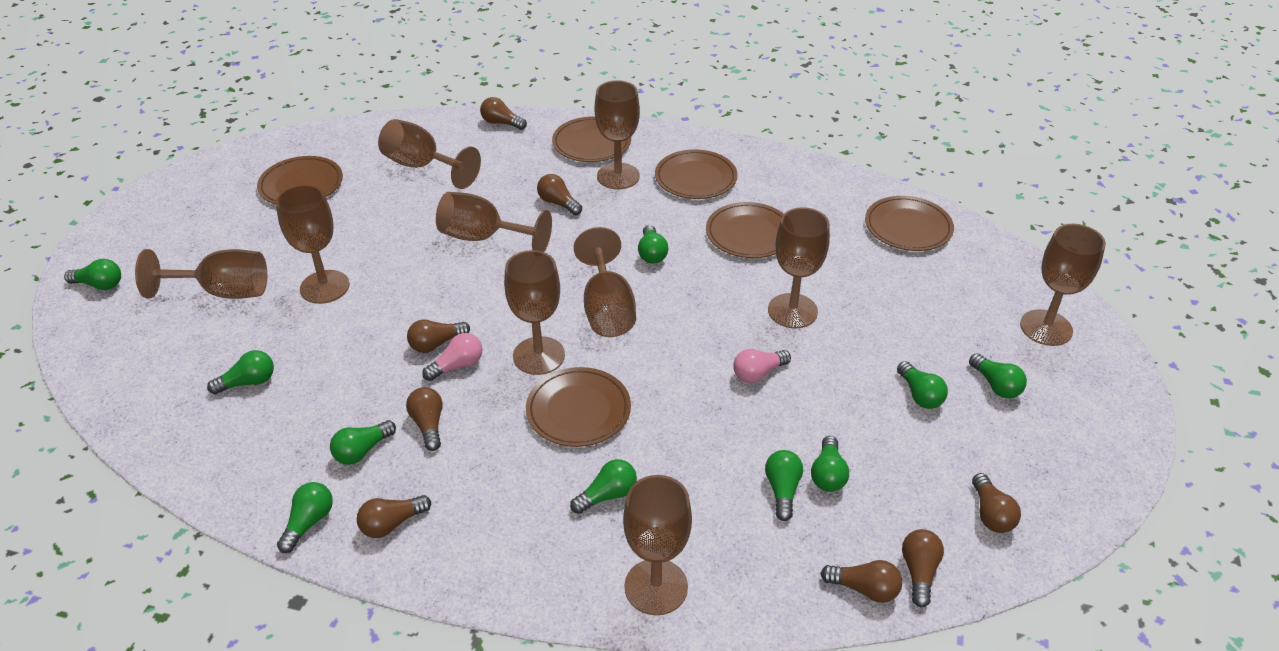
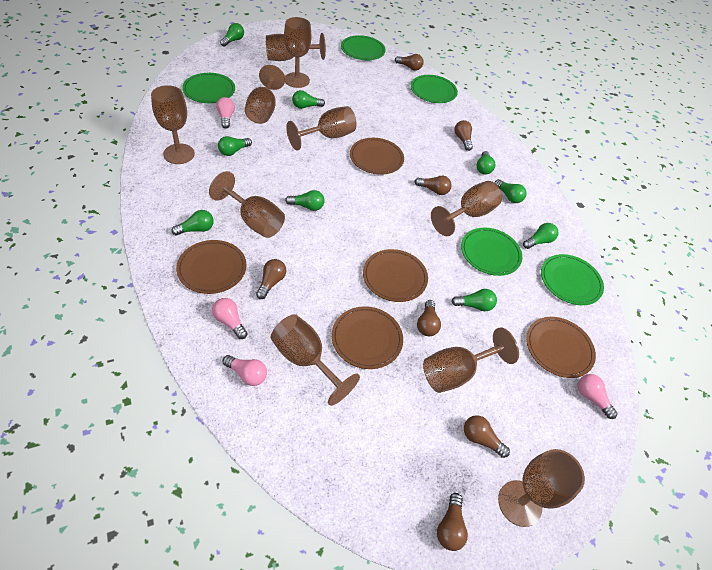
brown light bulb: 8 -> 7
brown plate: 6 -> 5
green light bulb: 10 -> 9
green plate: 0 -> 5
pink light bulb: 2 -> 4

